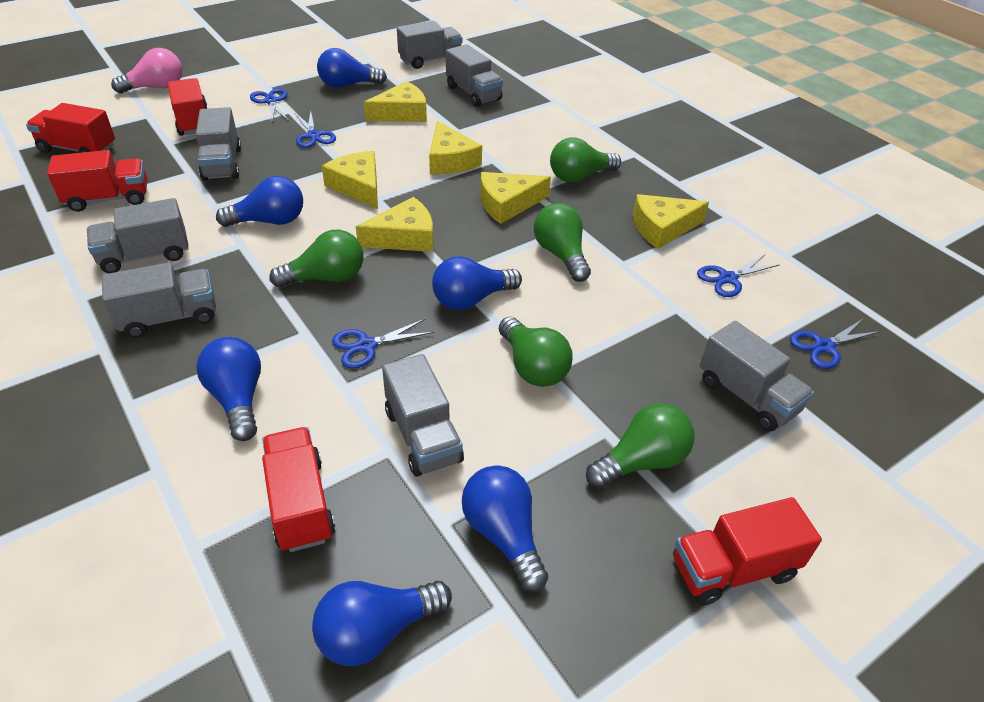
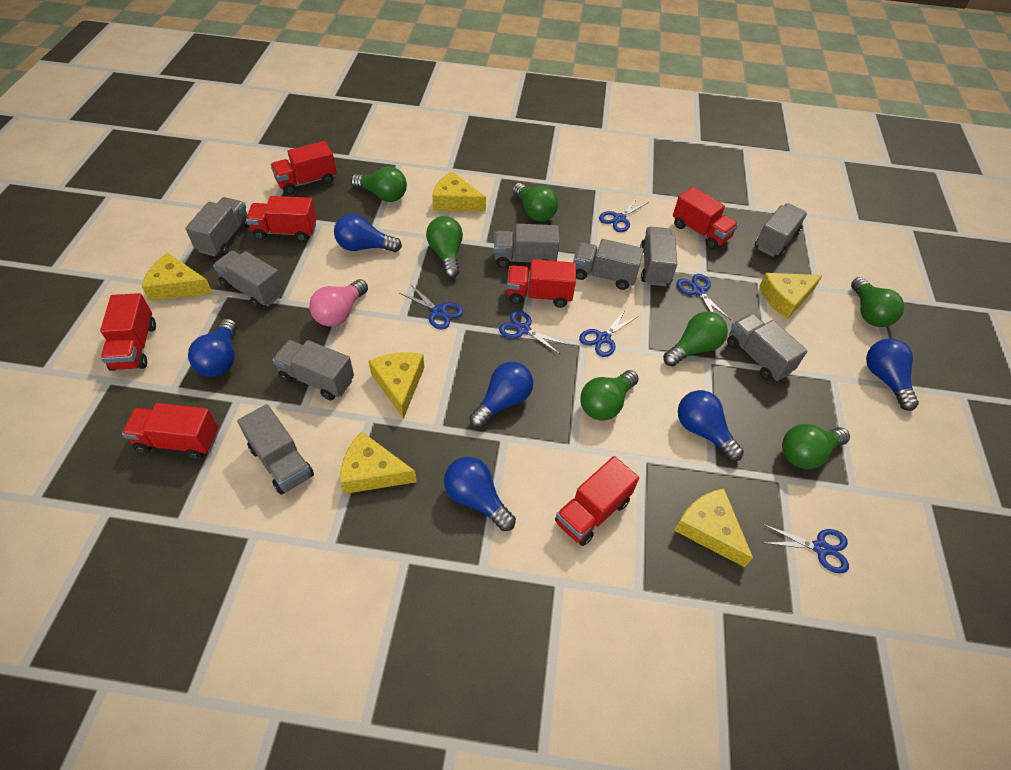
blue scissors: 5 -> 6
green light bulb: 5 -> 7
grey truck: 7 -> 9
red truck: 5 -> 7

